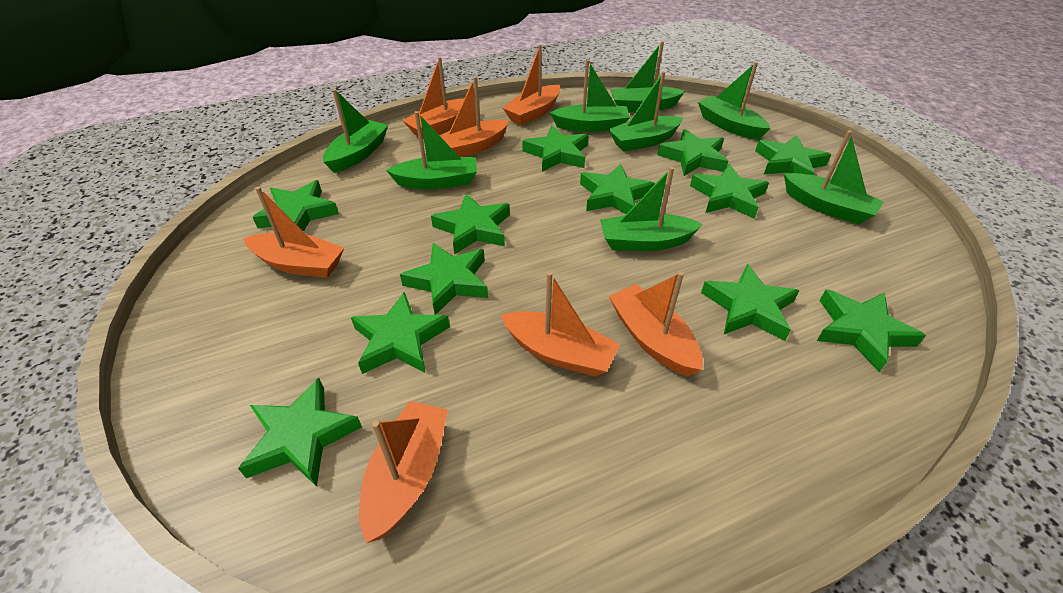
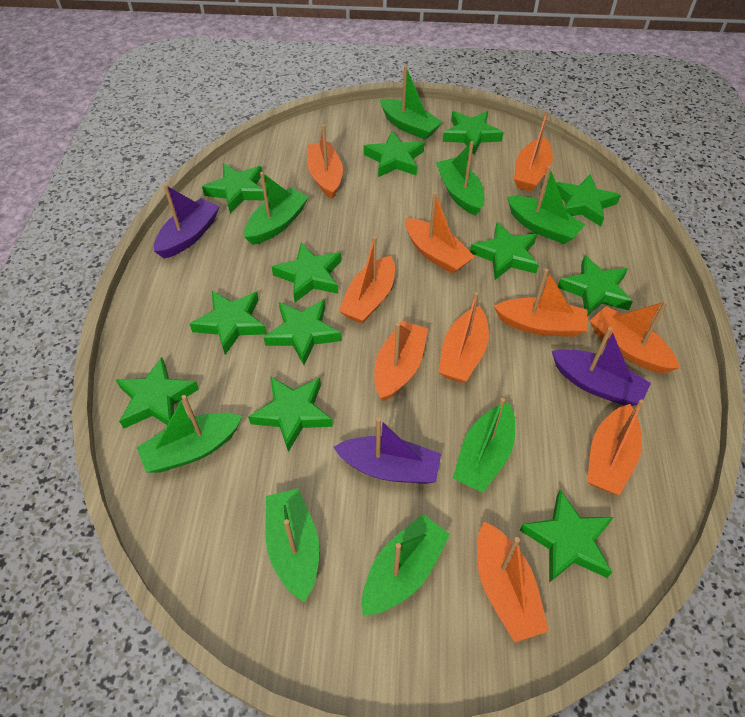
orange boat: 7 -> 10
purple boat: 0 -> 3

